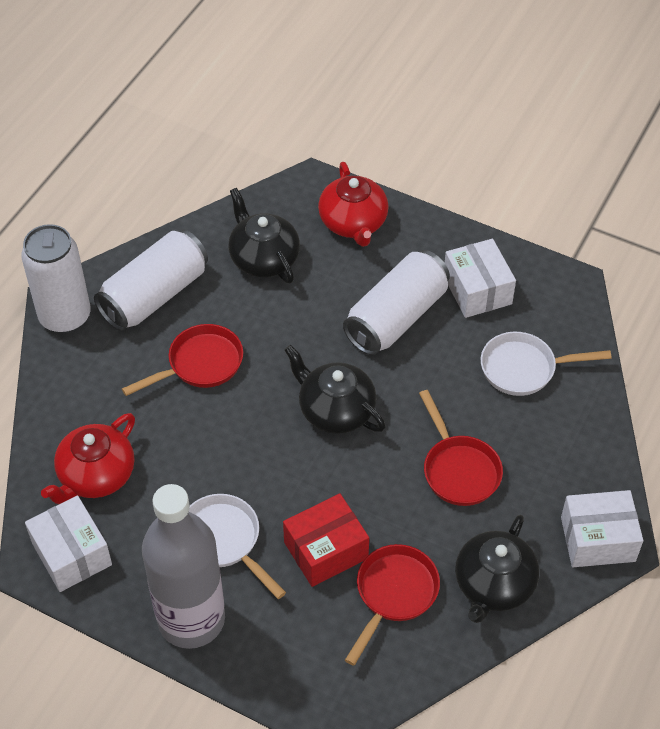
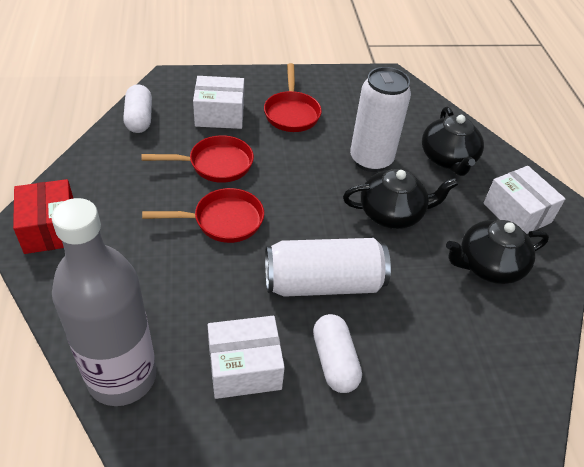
red teapot: 2 -> 0
white can: 3 -> 2
white capsule: 0 -> 2
white pan: 2 -> 0

